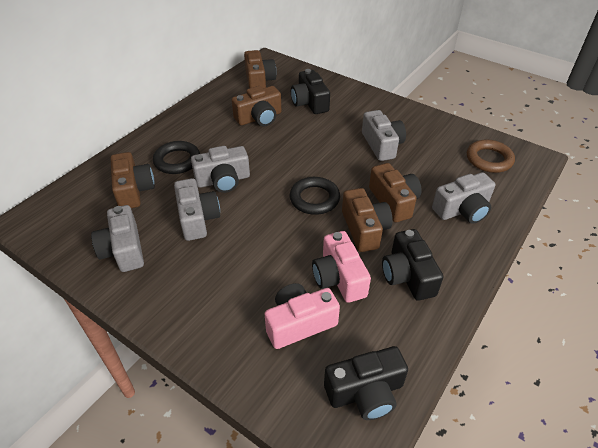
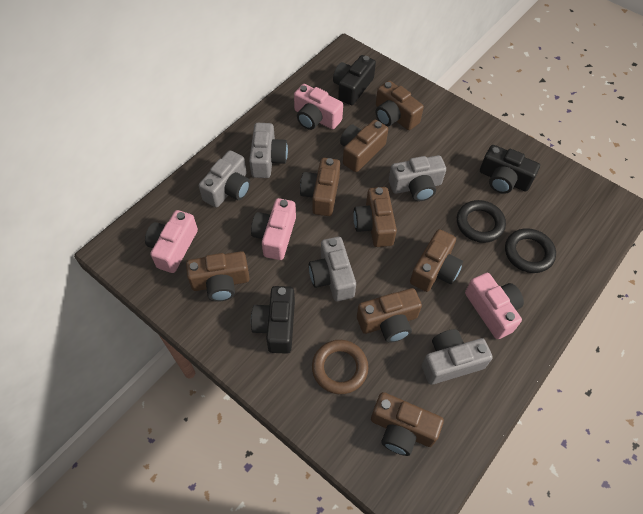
brown camera: 5 -> 8
pink camera: 2 -> 4

